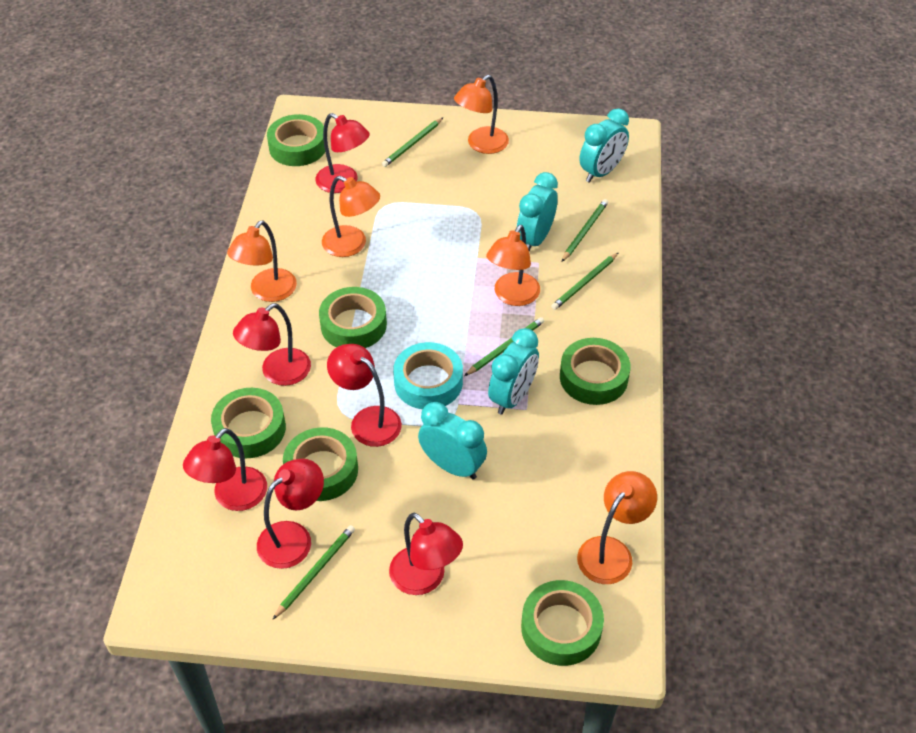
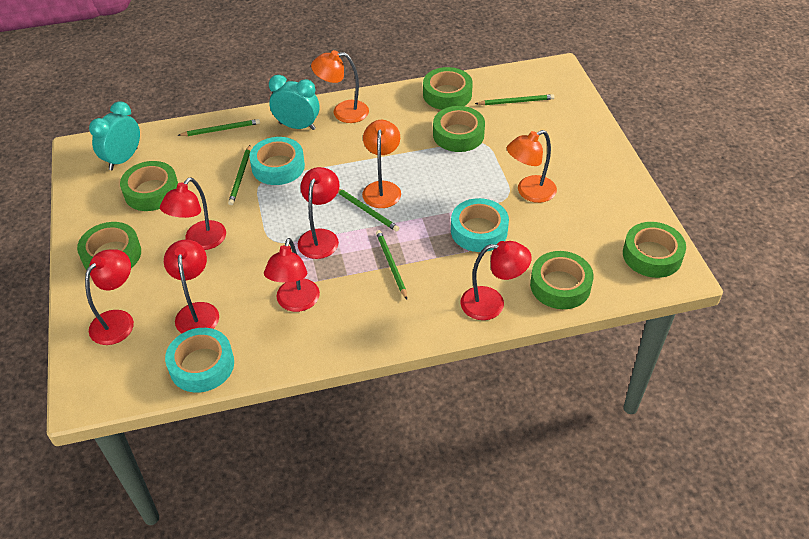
orange lamp: 5 -> 3
turquoise clock: 4 -> 2
turquoise tape: 1 -> 3

